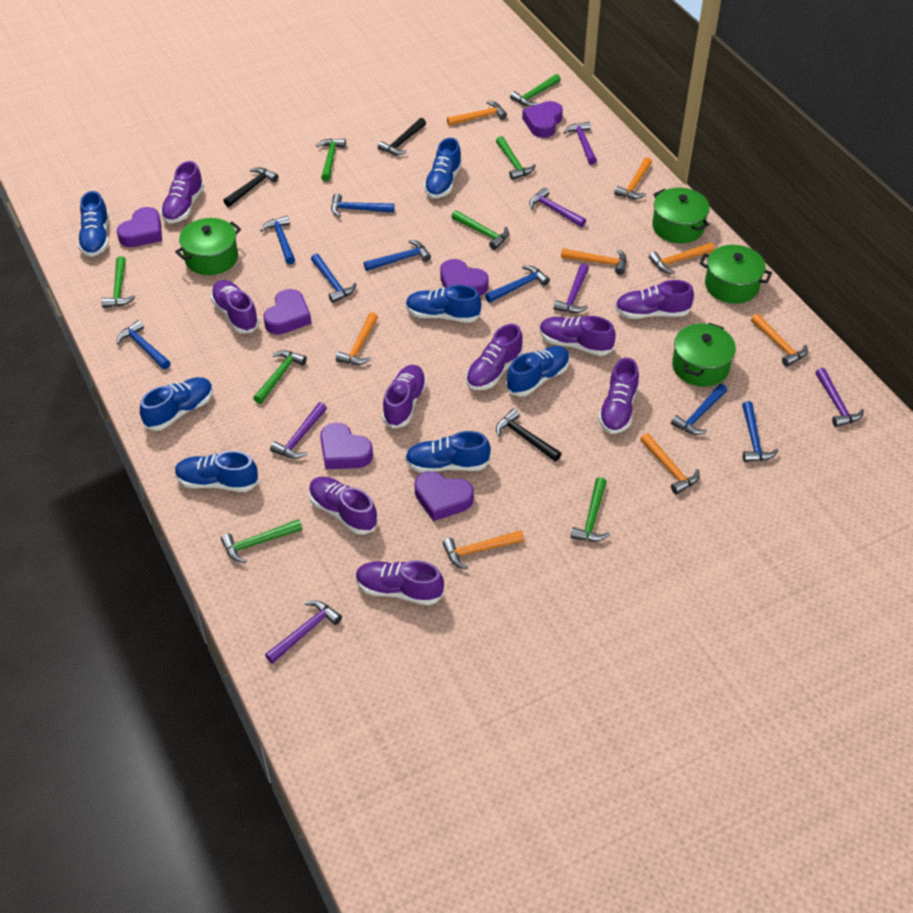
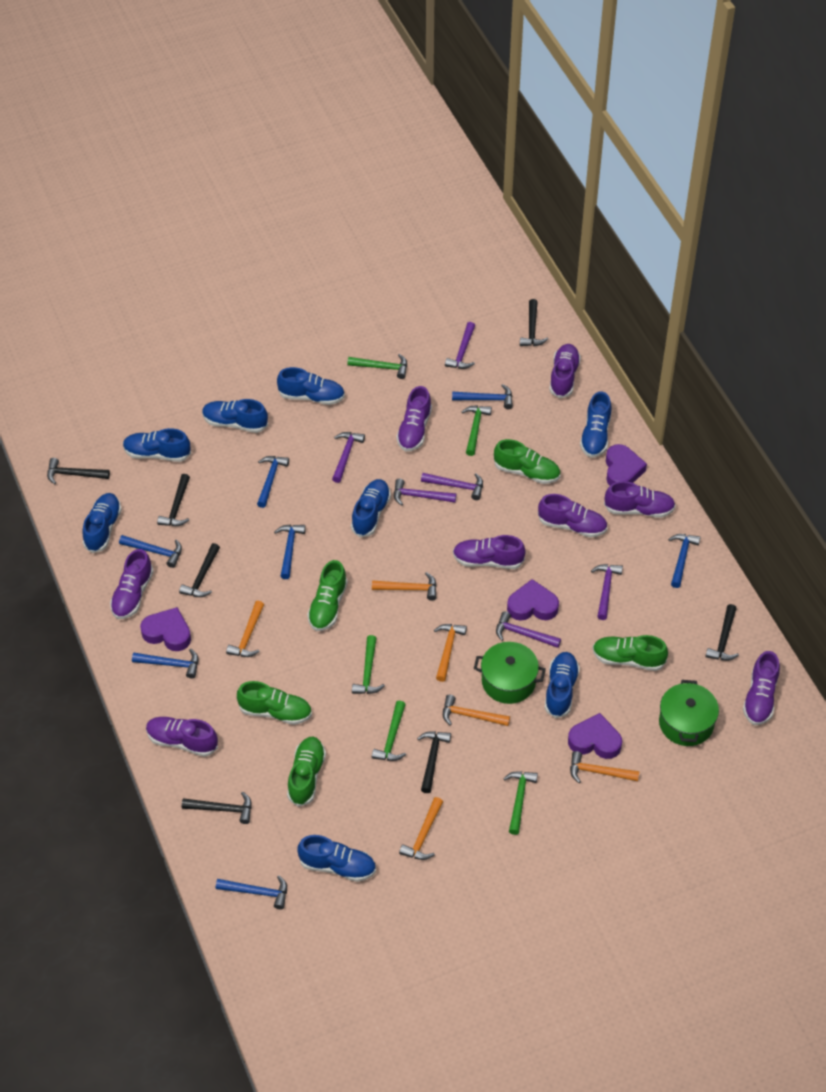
black hammer: 3 -> 7
blue hammer: 8 -> 7
blue shoe: 7 -> 8
green hammer: 8 -> 5
green pot: 4 -> 2
green shoe: 0 -> 5
orange hammer: 8 -> 6
purple heart: 6 -> 4
purple shoe: 9 -> 8

